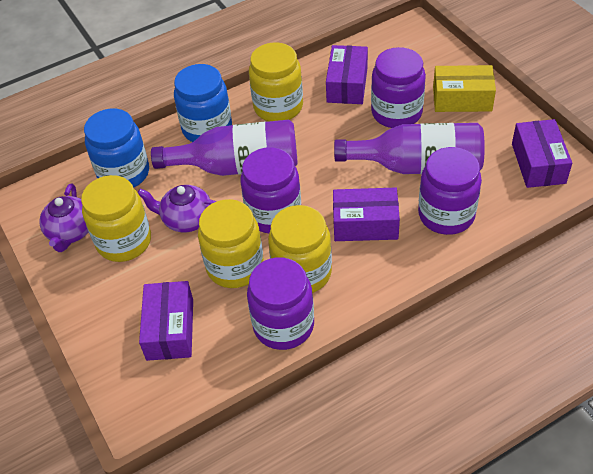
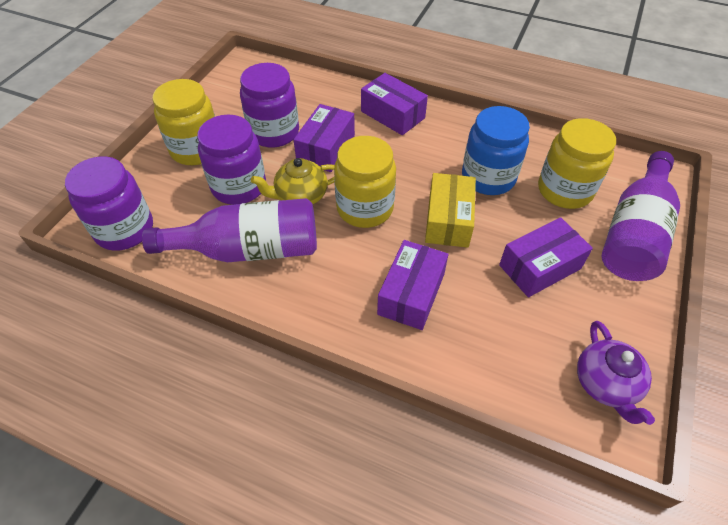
blue jar: 2 -> 1
purple jar: 4 -> 3
purple teapot: 2 -> 1
yellow jar: 4 -> 3
yellow teapot: 0 -> 1

